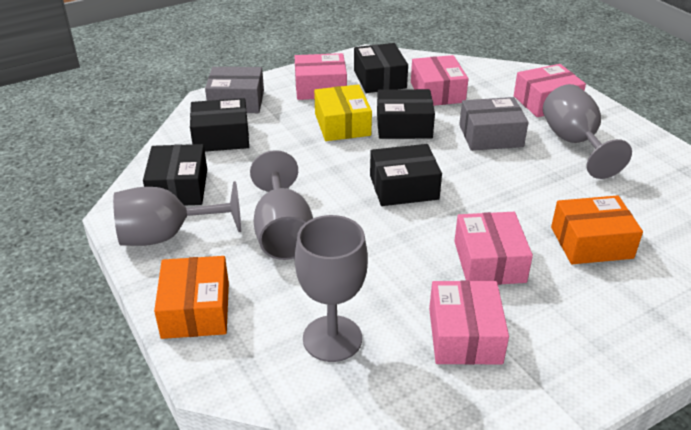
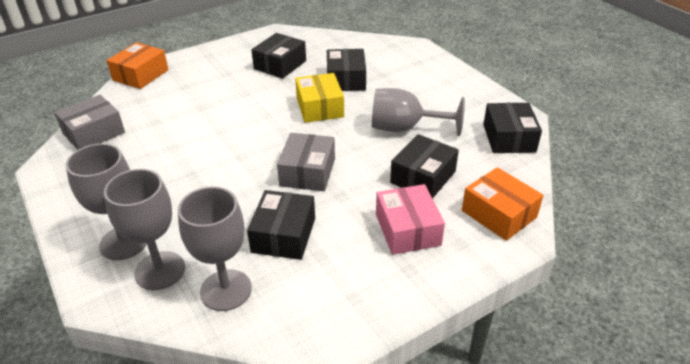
pink box: 5 -> 1

